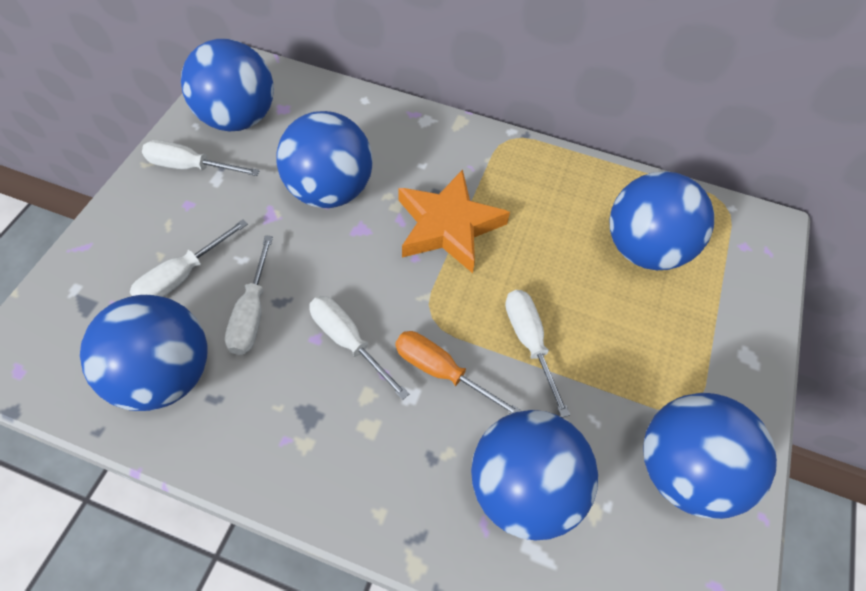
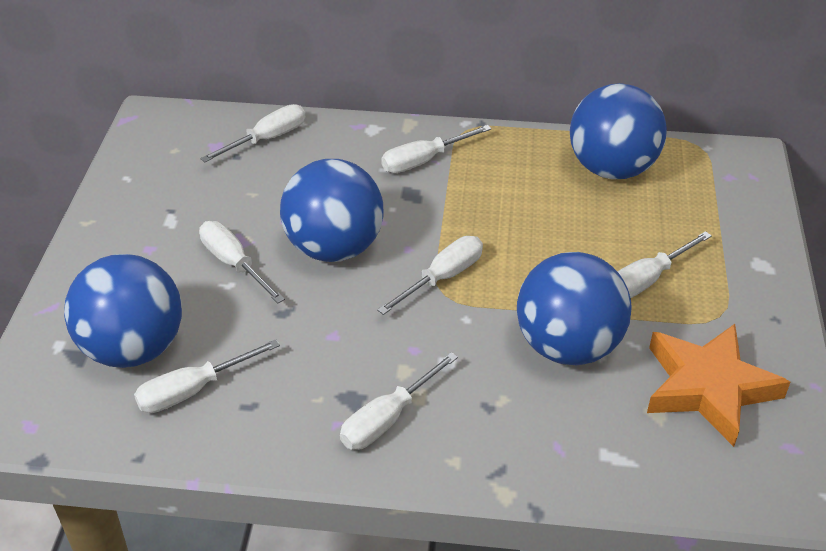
blue ball: 6 -> 4
orange screwdriver: 1 -> 0
white screwdriver: 5 -> 7

